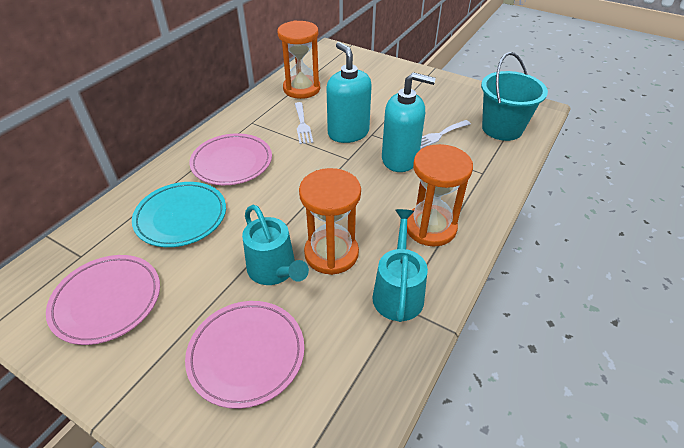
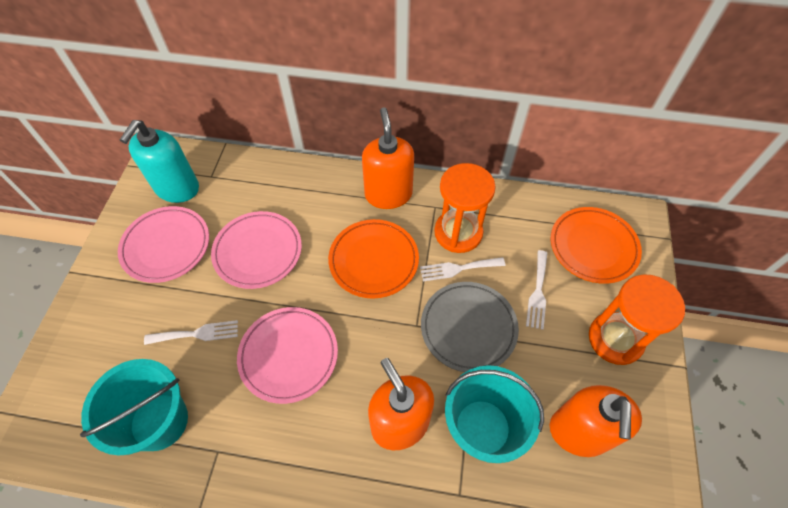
grey plate: 0 -> 1
orange hourglass: 3 -> 2
orange plate: 0 -> 2
orange soap dispenser: 0 -> 3
turquoise bucket: 1 -> 2
turquoise plate: 1 -> 0
turquoise soap dispenser: 2 -> 1
turquoise watering can: 2 -> 0
white fork: 2 -> 3

